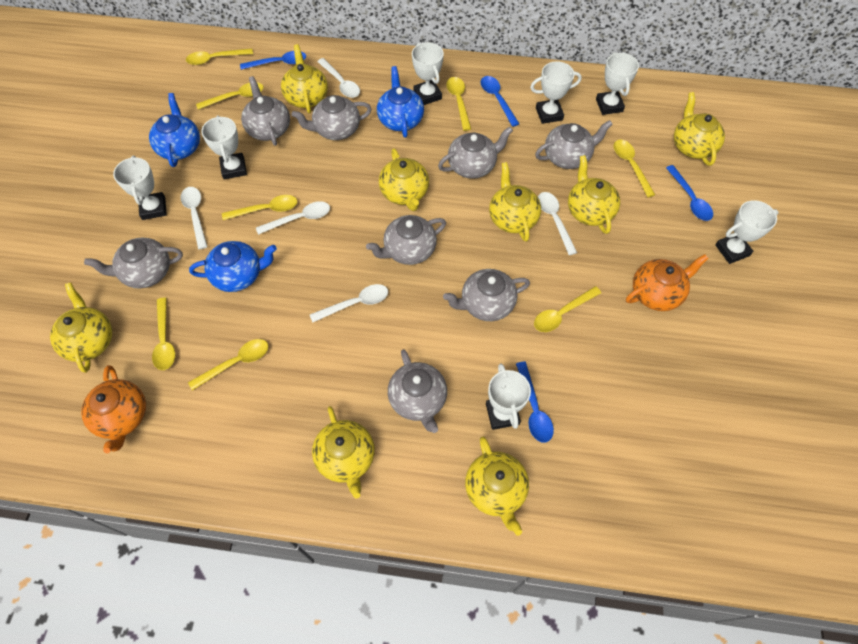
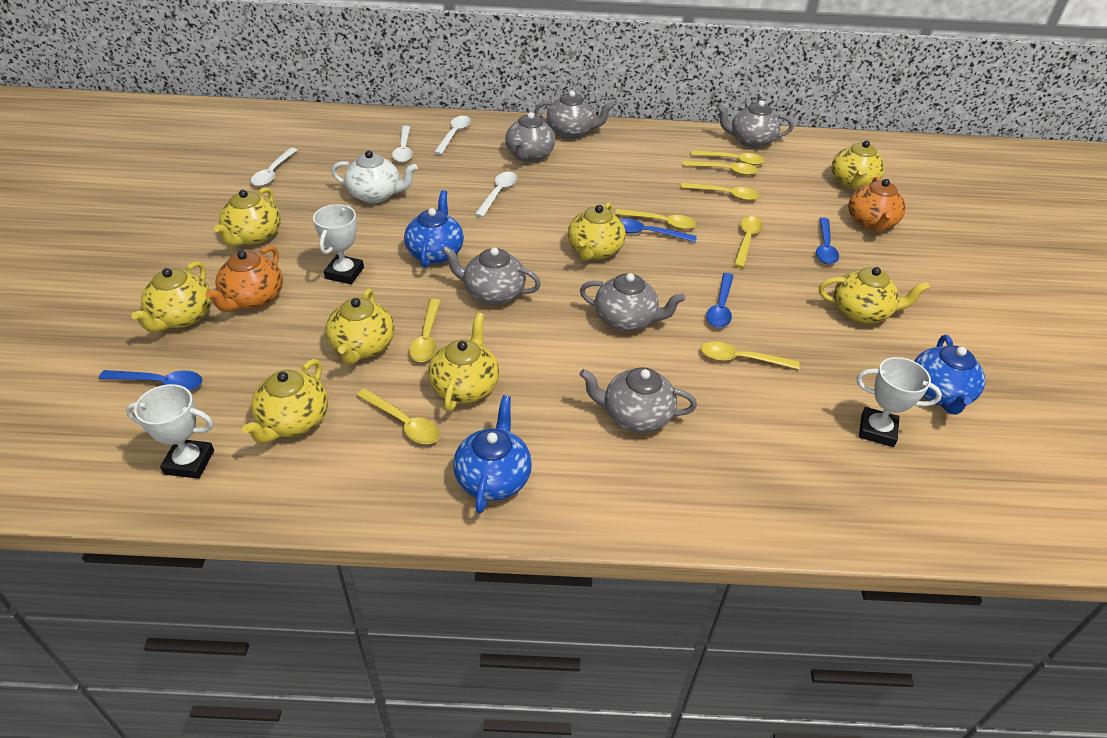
grey teapot: 8 -> 6
white spoon: 5 -> 4
white teapot: 0 -> 1
white trophy: 7 -> 3

